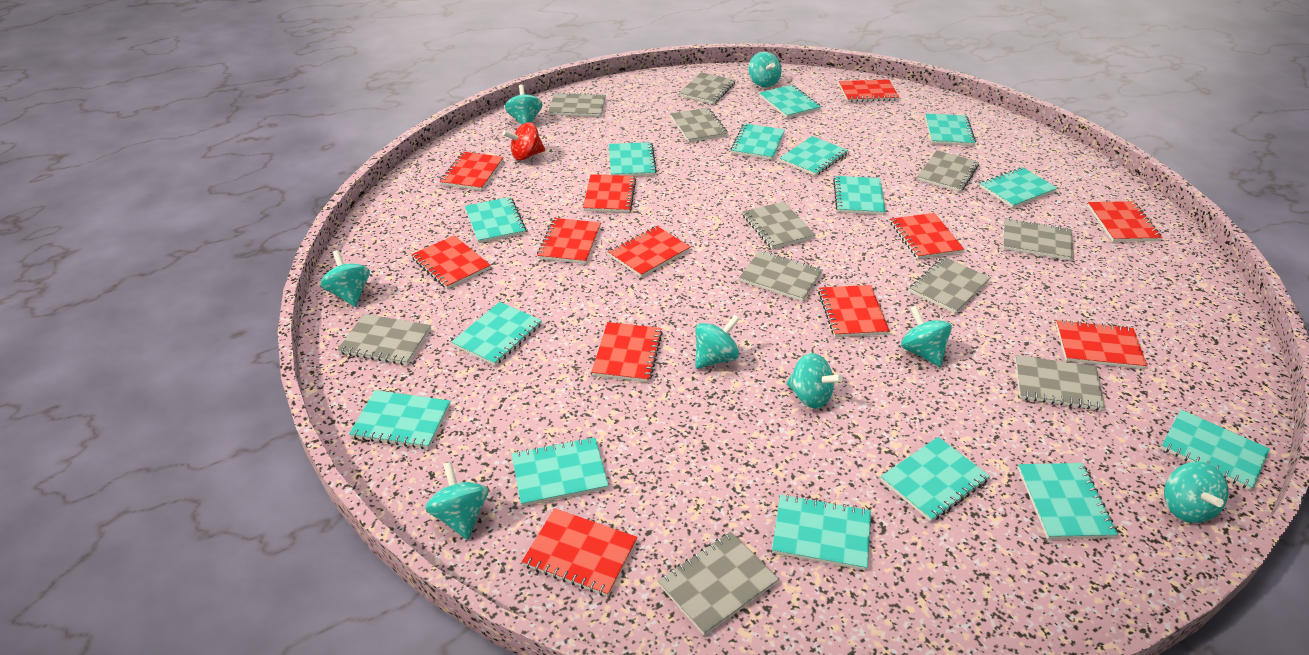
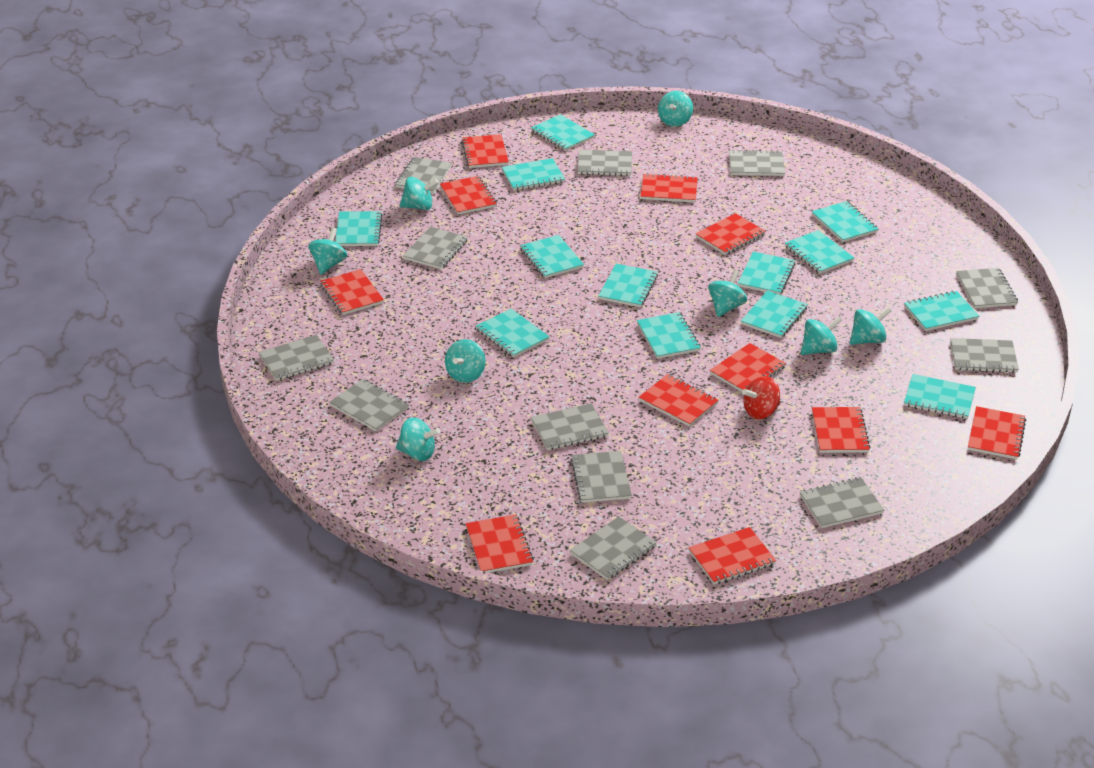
grey notebook: 11 -> 12
red notebook: 12 -> 11
turquoise notebook: 15 -> 13

